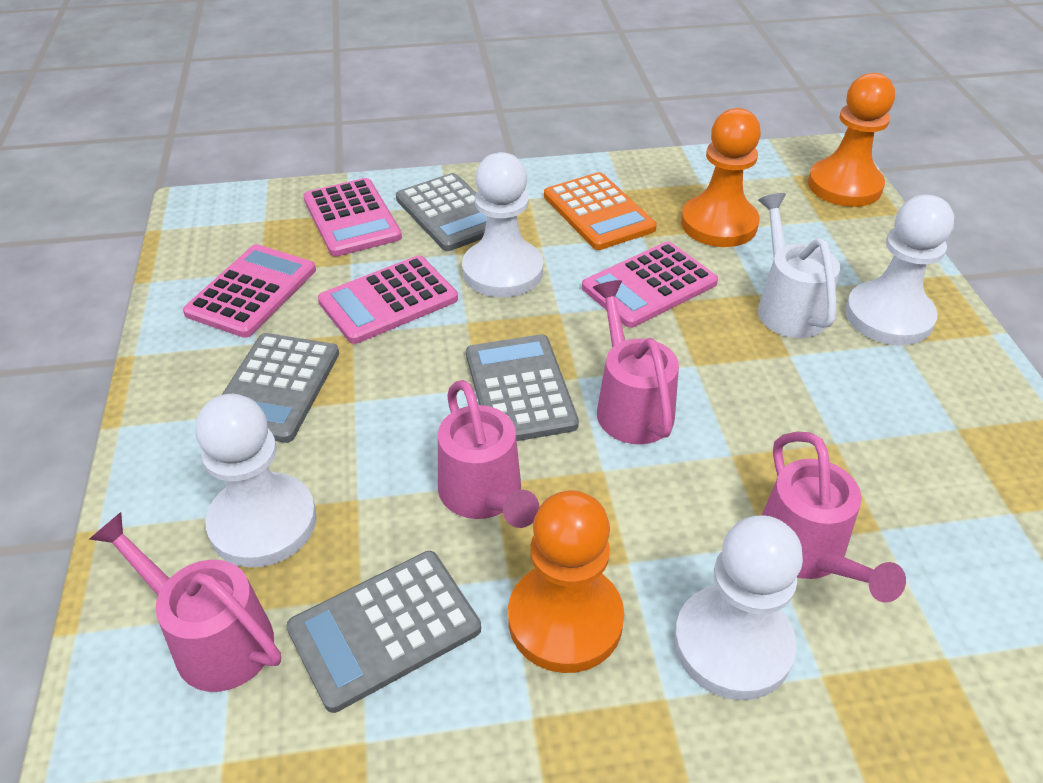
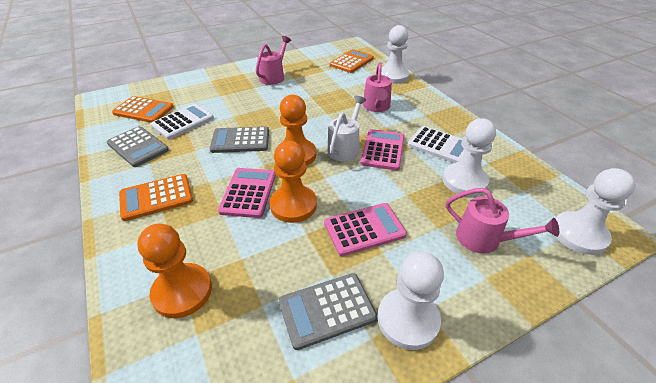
grey calculator: 4 -> 3
orange calculator: 1 -> 3
pink calculator: 4 -> 3
pink watering can: 4 -> 3
white calculator: 0 -> 2

